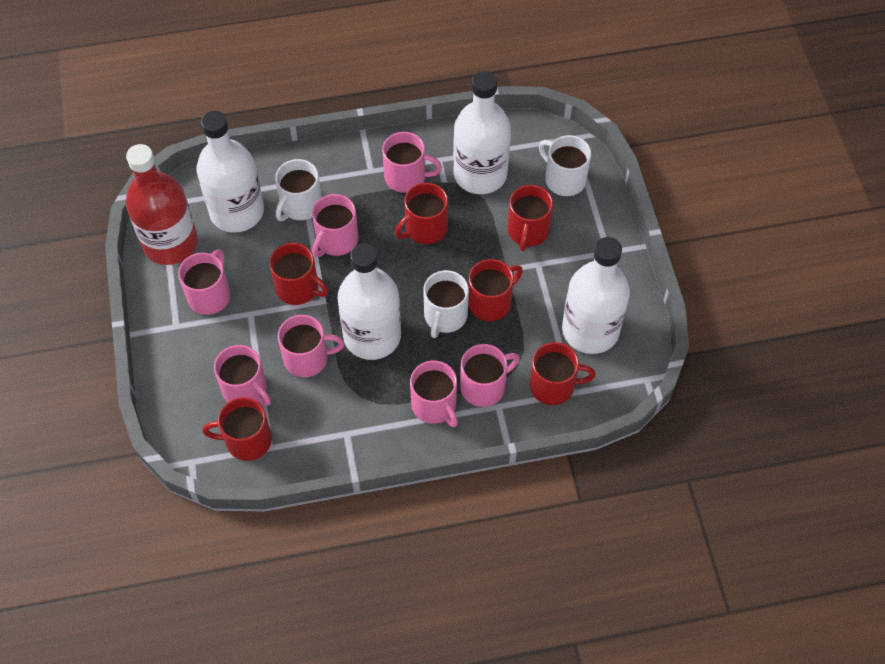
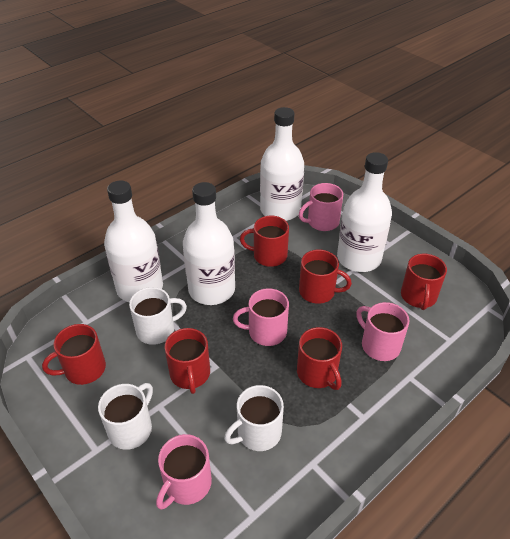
pink mug: 7 -> 4
red bottle: 1 -> 0

